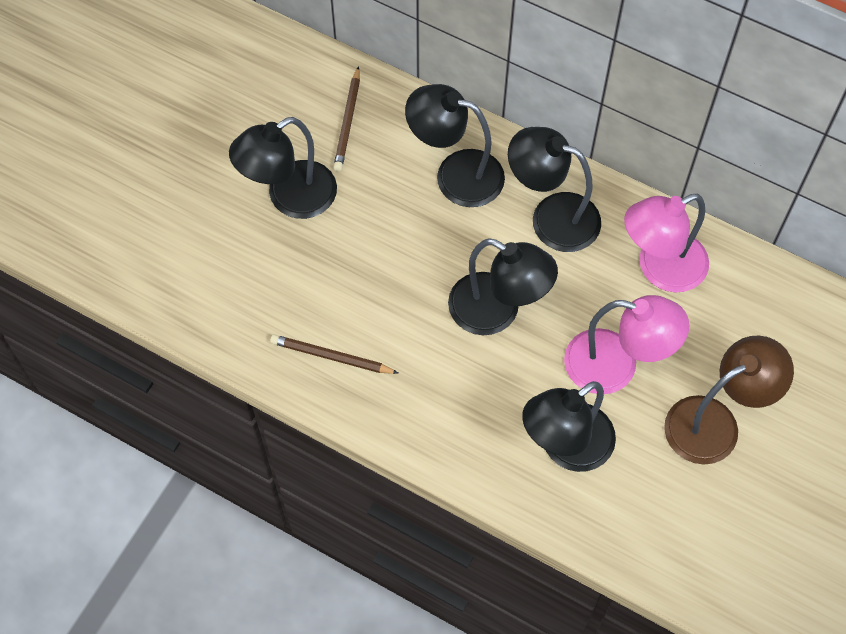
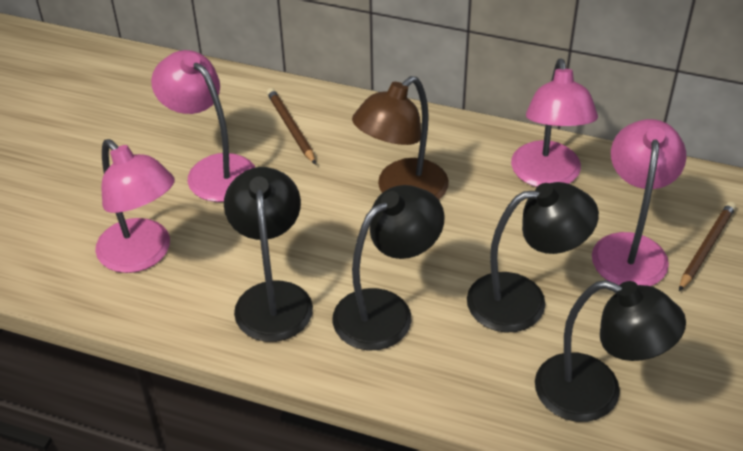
black lamp: 5 -> 4
pink lamp: 2 -> 4

